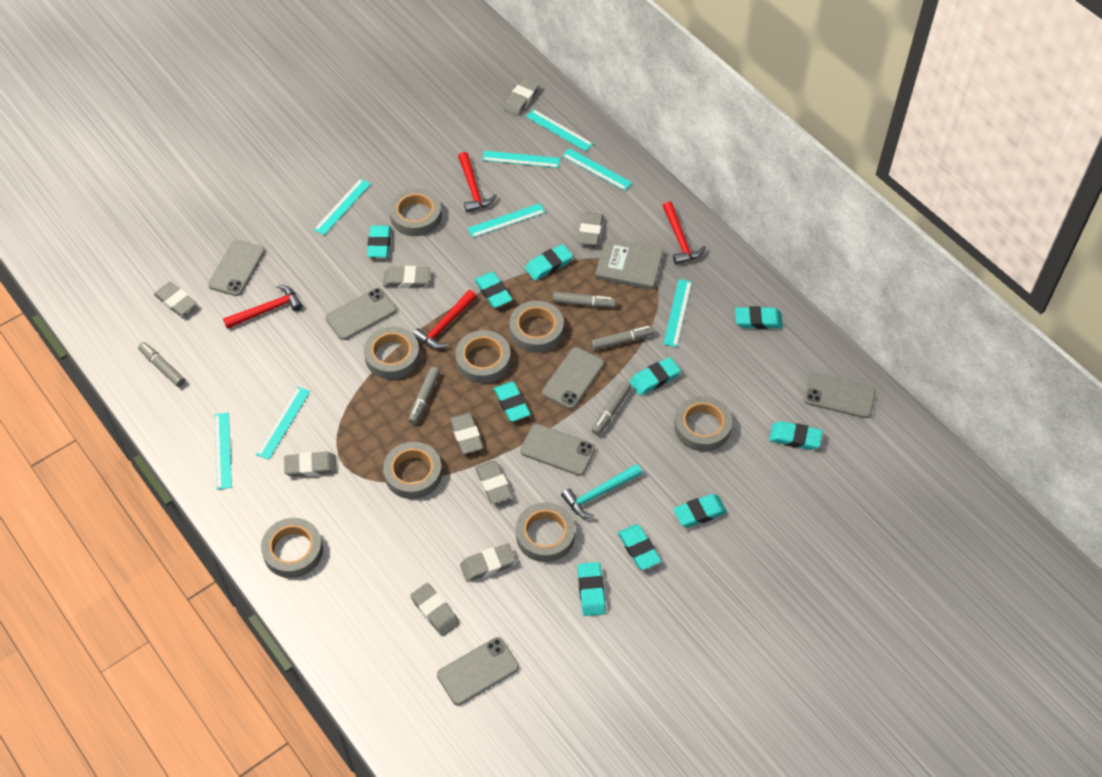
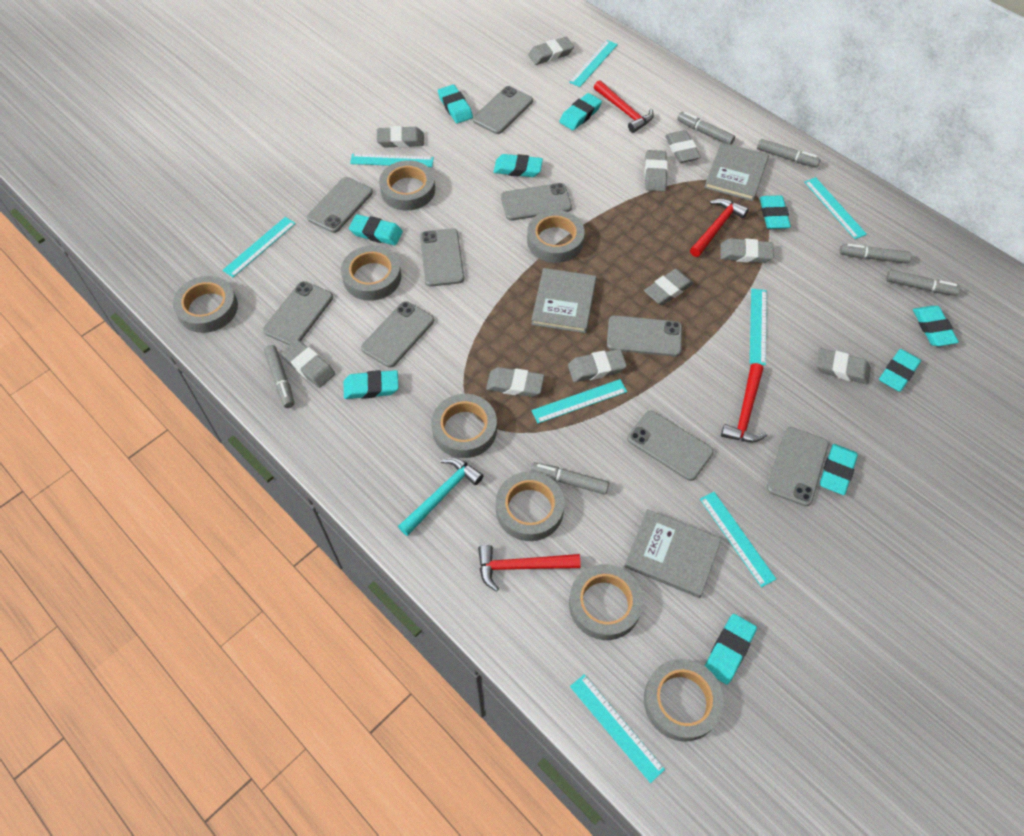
grey book: 1 -> 3
grey eraser: 9 -> 10
grey marker: 5 -> 6
grey phone: 6 -> 9

